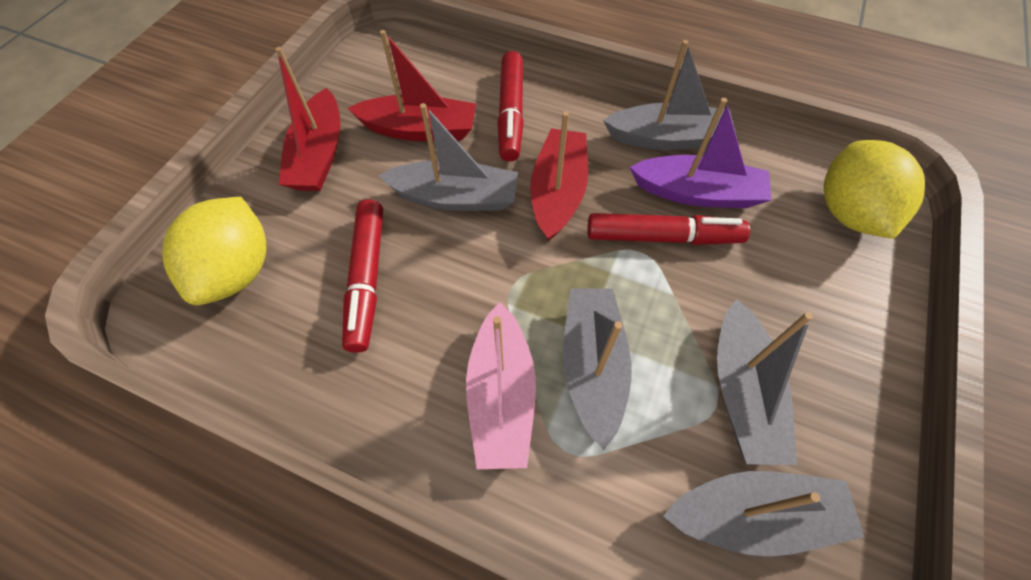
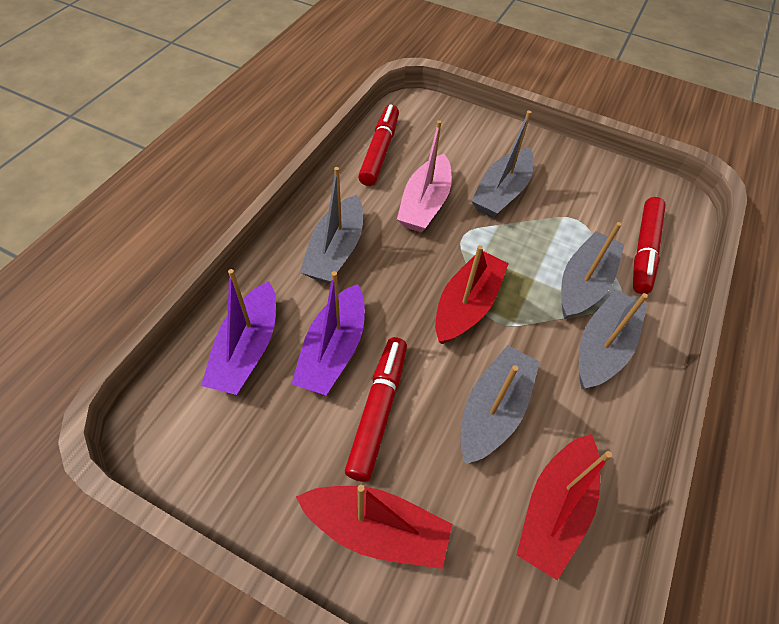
purple boat: 1 -> 2
yellow lemon: 2 -> 0

